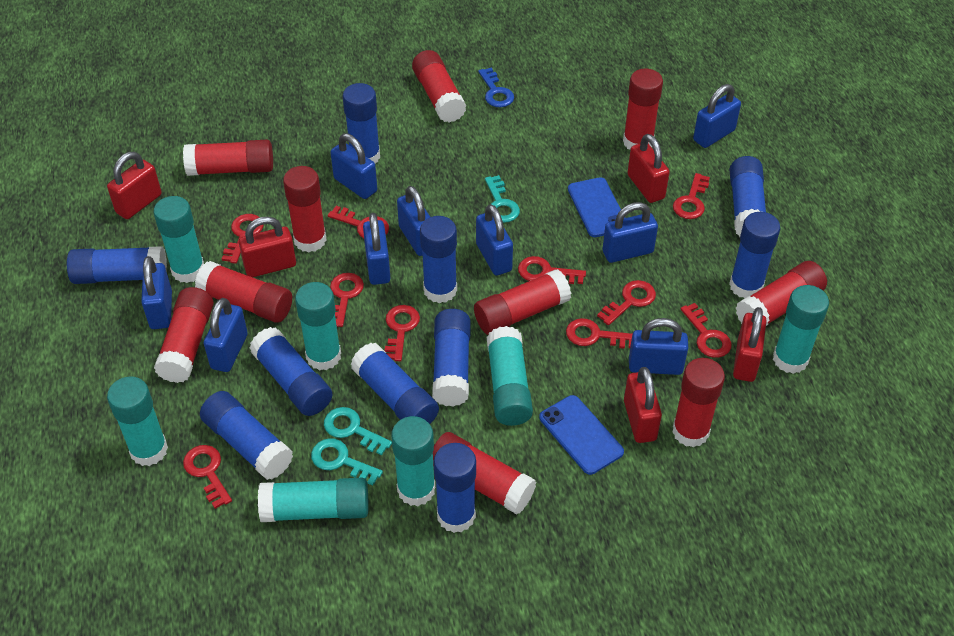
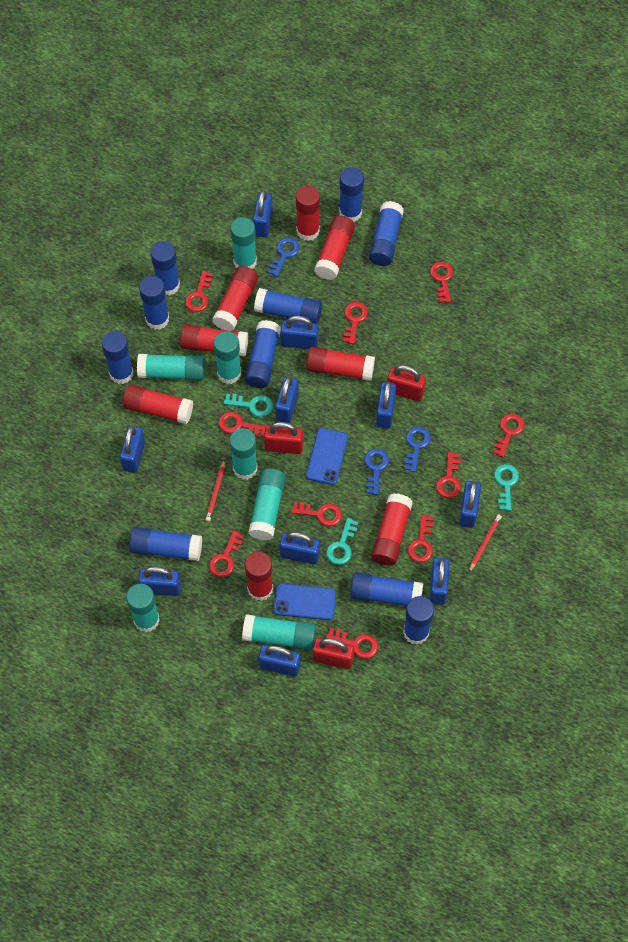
blue key: 1 -> 3
blue padlock: 9 -> 10
red glue stick: 10 -> 8
red padlock: 5 -> 3
red pencil: 0 -> 2

